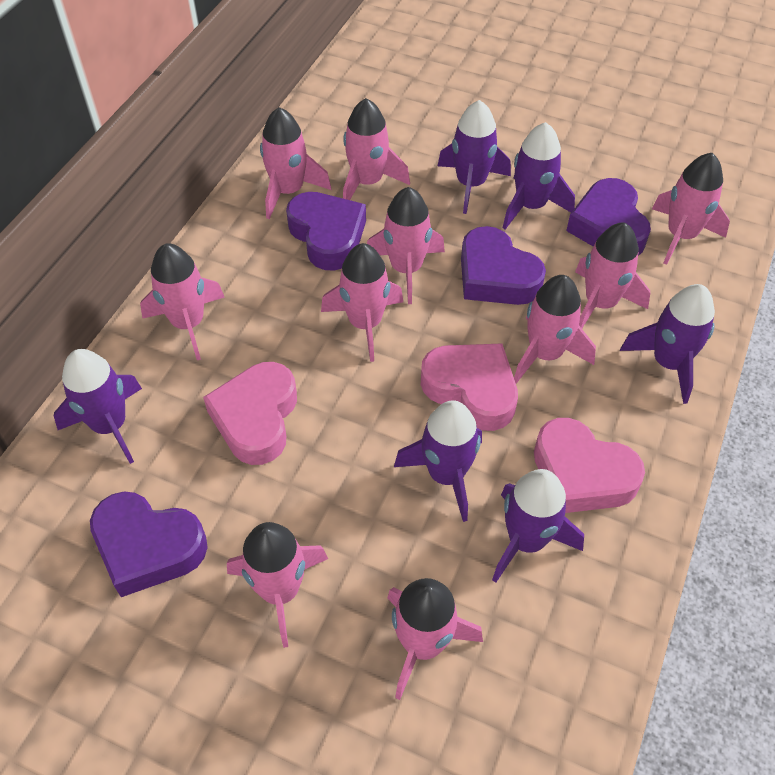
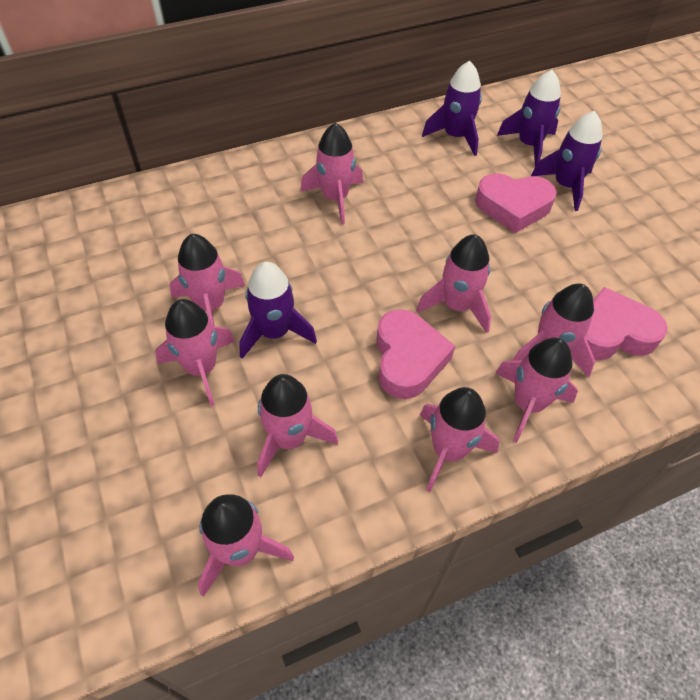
pink rocket: 10 -> 9
purple heart: 4 -> 0
purple rocket: 6 -> 4

